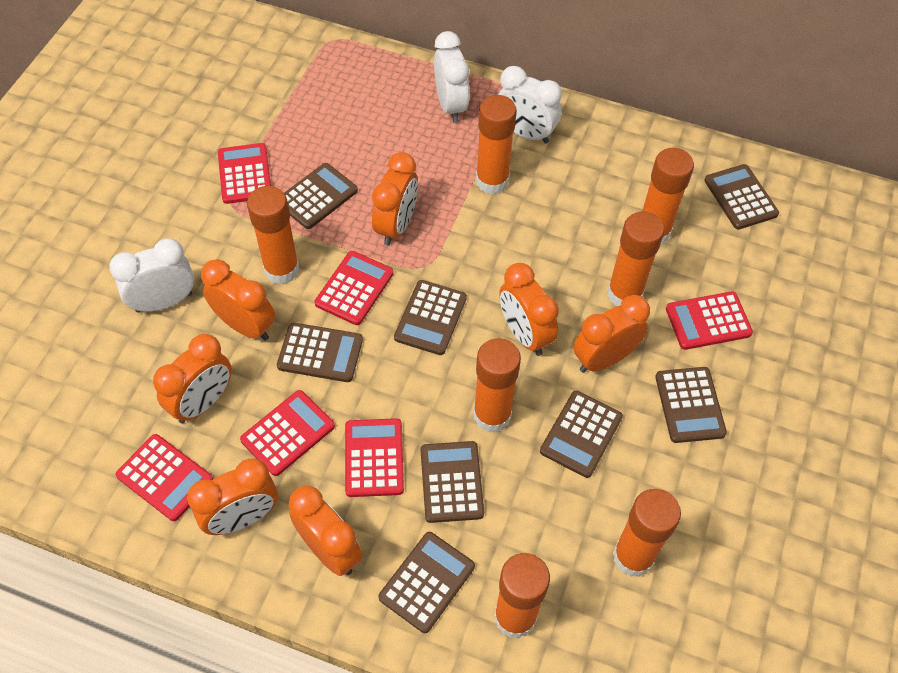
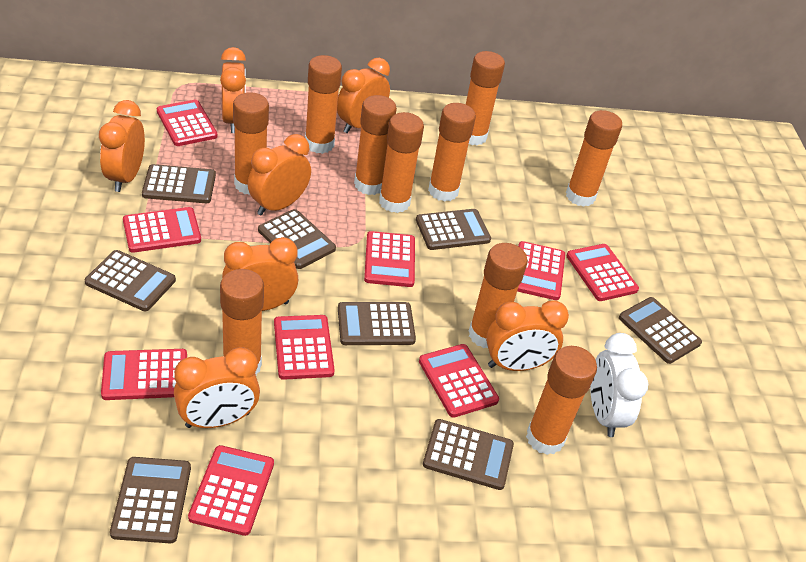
orange glue stick: 7 -> 10
red calculator: 6 -> 9
white clock: 3 -> 1

